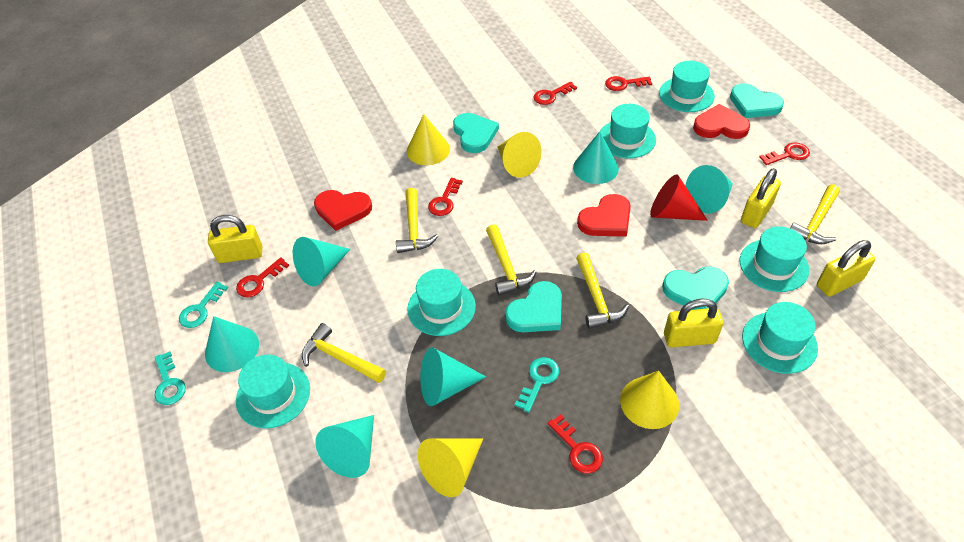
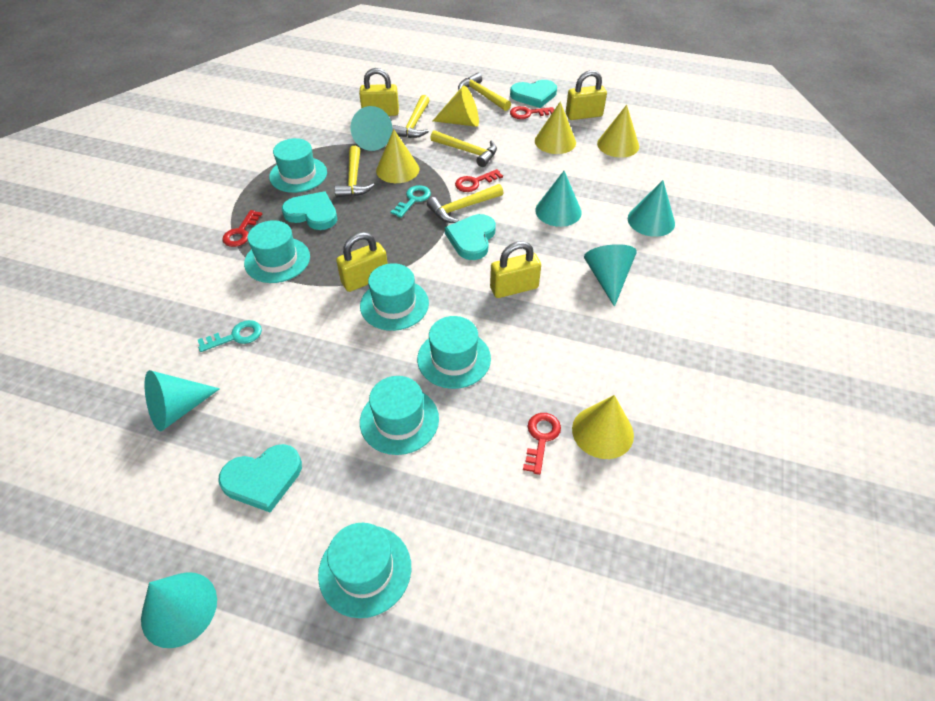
red cone: 1 -> 0
red heart: 3 -> 0
red key: 6 -> 4
turquoise key: 3 -> 2
yellow cone: 4 -> 5

